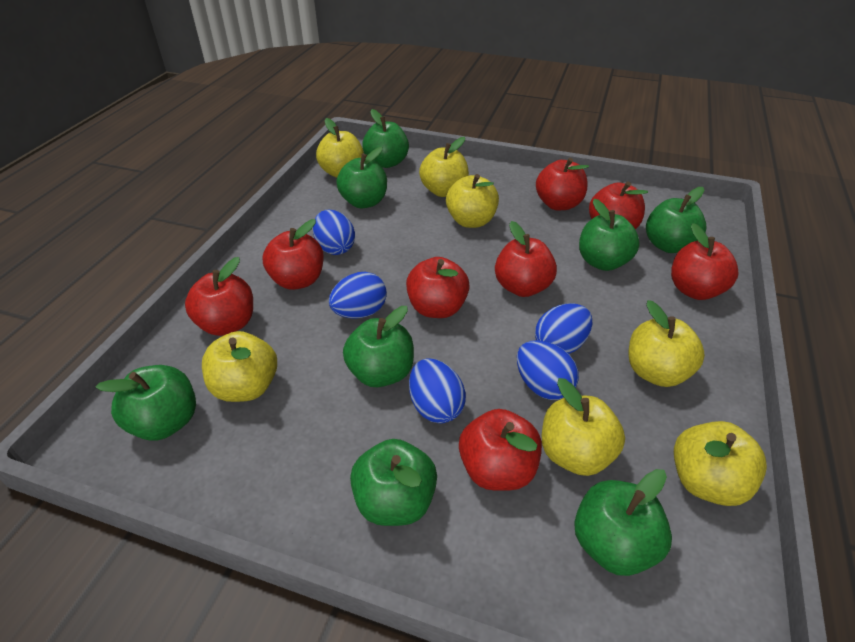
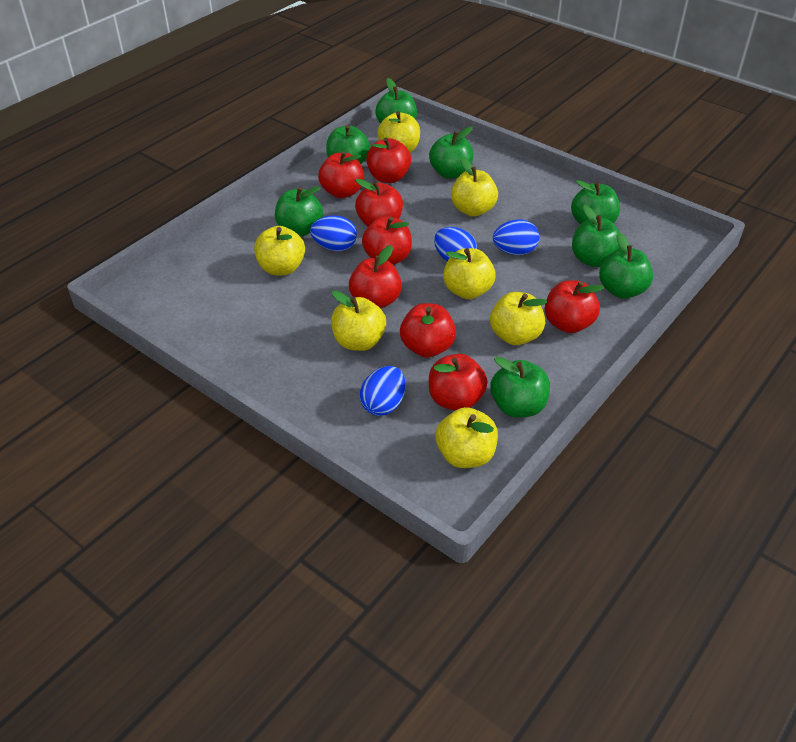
blue egg: 5 -> 4

